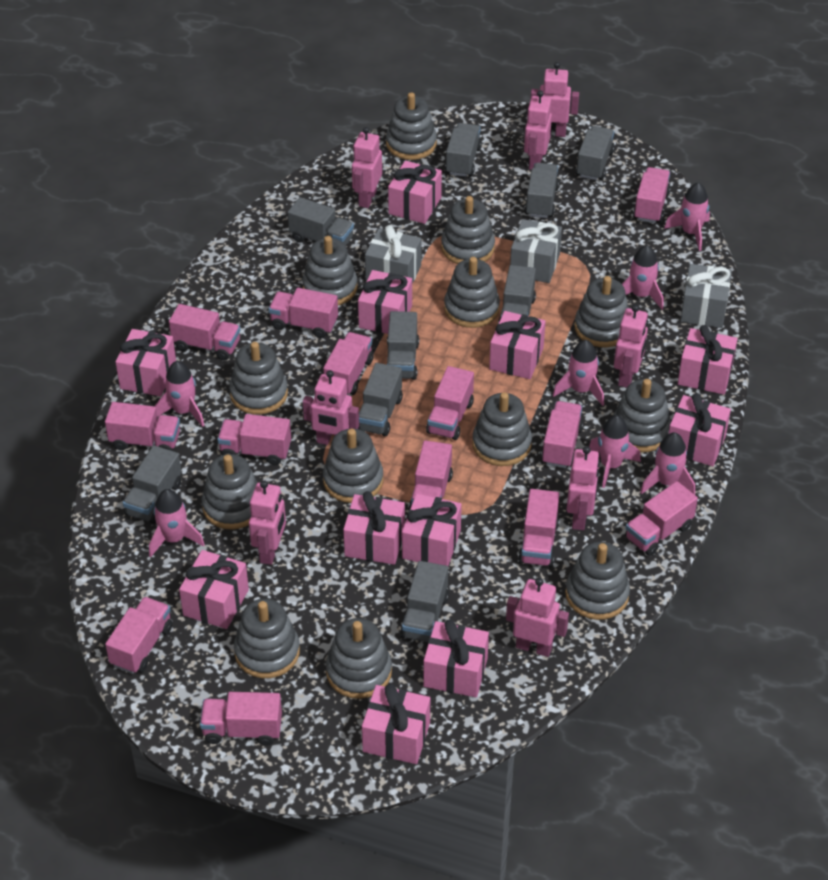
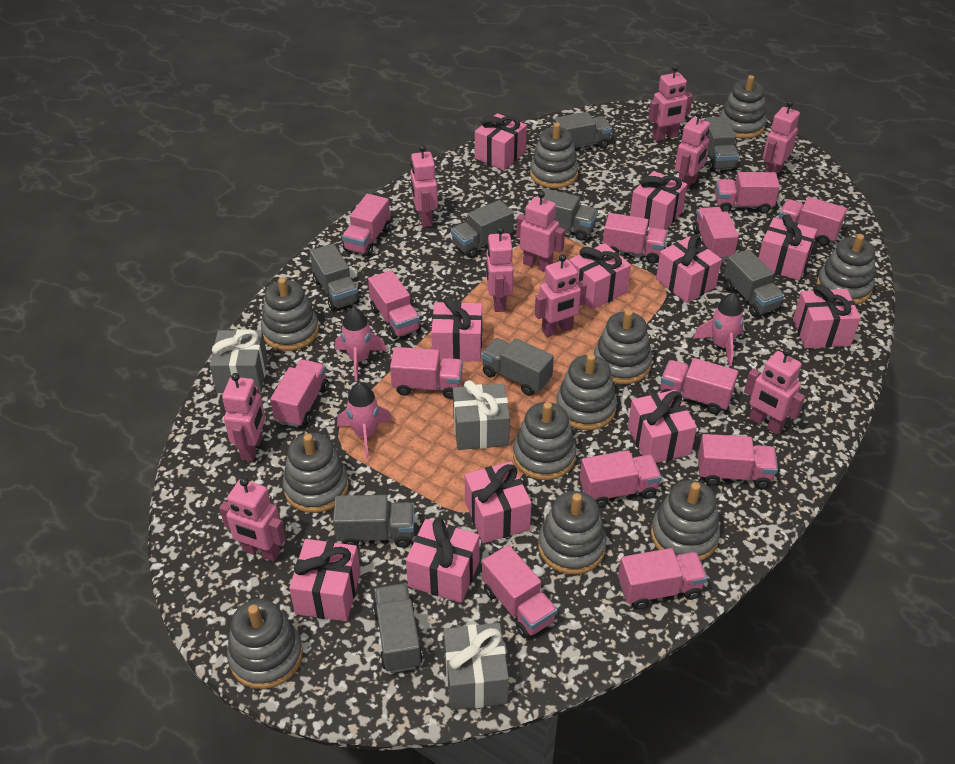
grey stacking toy: 13 -> 11
pink robot: 8 -> 10
pink rocket: 7 -> 3

